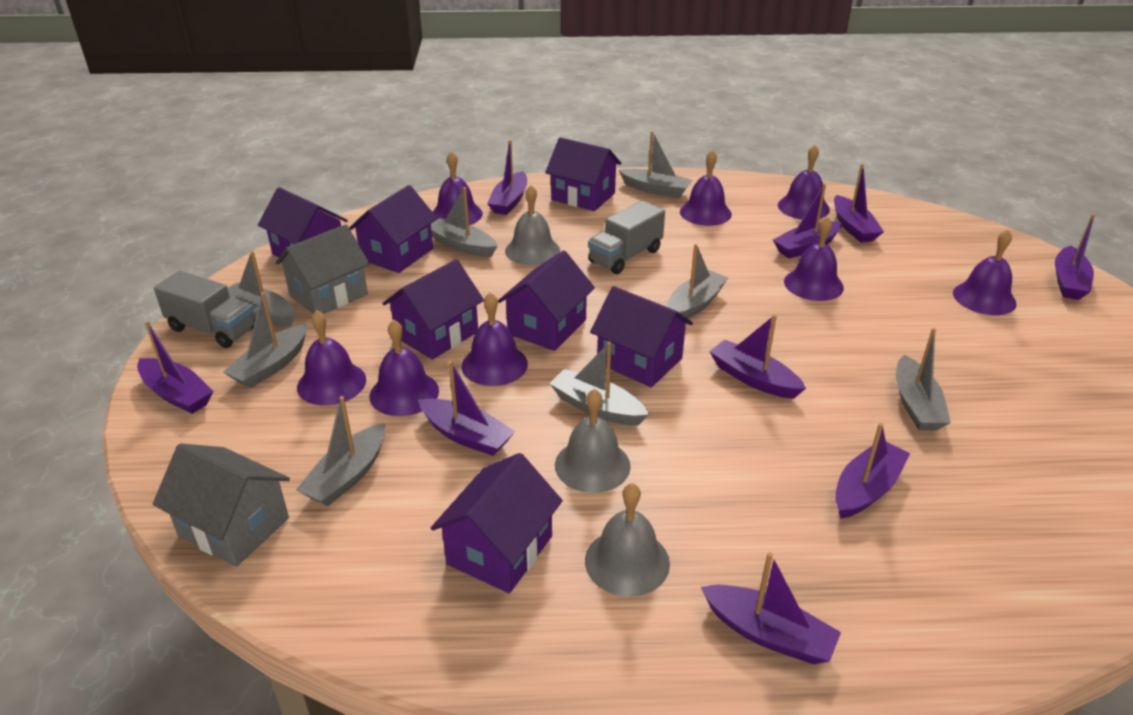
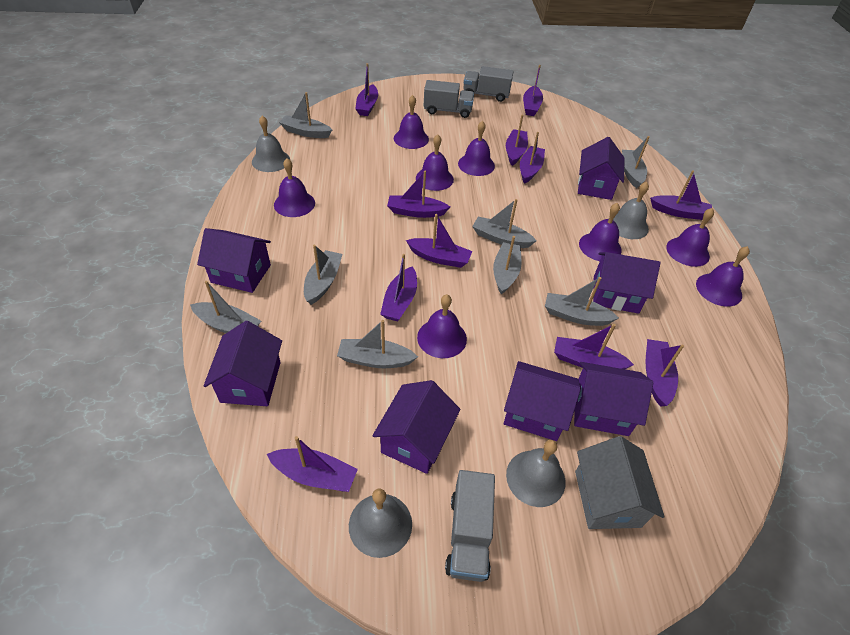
grey bell: 3 -> 4
grey house: 2 -> 1
grey truck: 2 -> 3
purple boat: 9 -> 11

